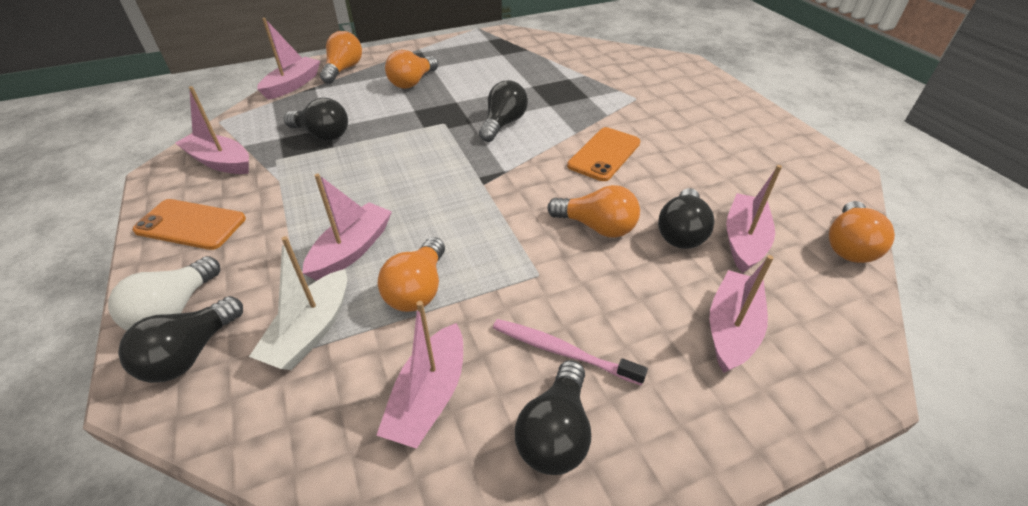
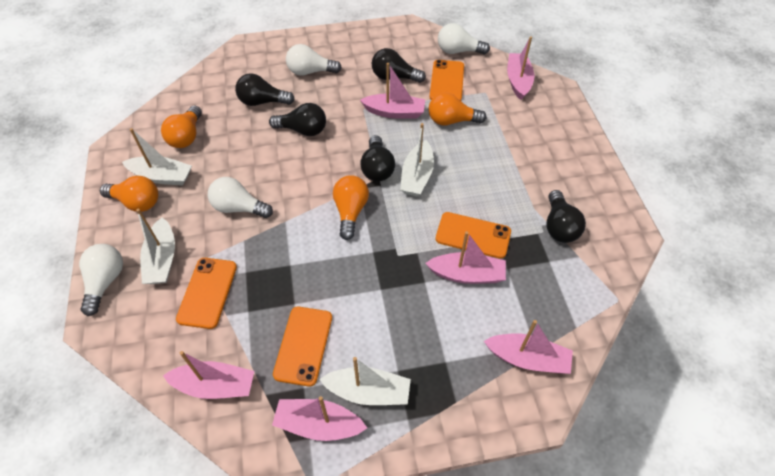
orange light bulb: 5 -> 4
orange phone: 2 -> 4
pink toothbrush: 1 -> 0
white boat: 1 -> 4
white light bulb: 1 -> 4

